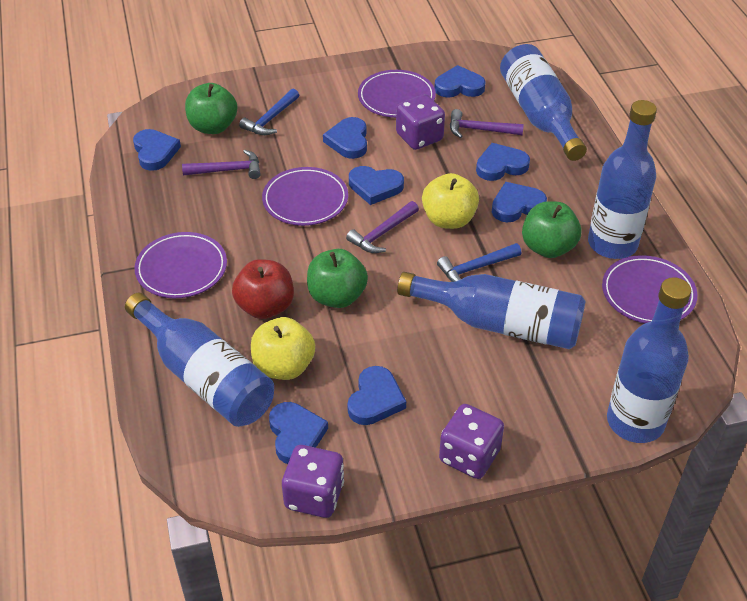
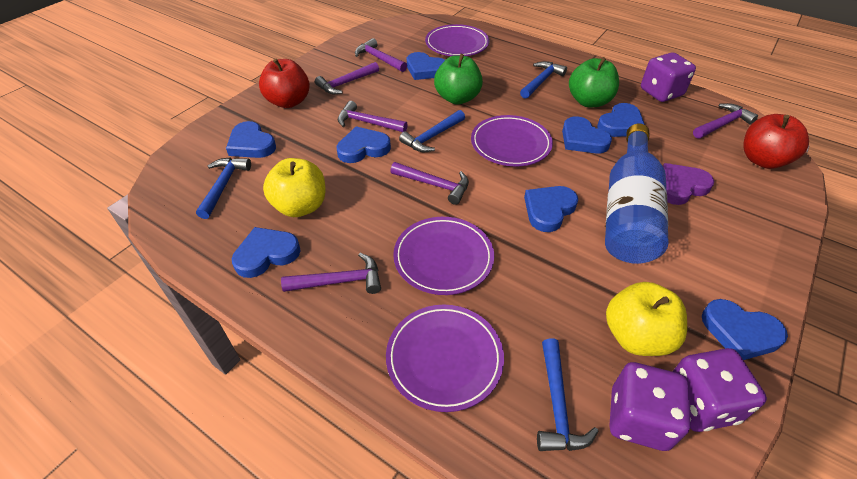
blue bottle: 5 -> 1
blue hammer: 2 -> 4
green apple: 3 -> 2
purple hammer: 3 -> 6
purple heart: 0 -> 1
red apple: 1 -> 2

